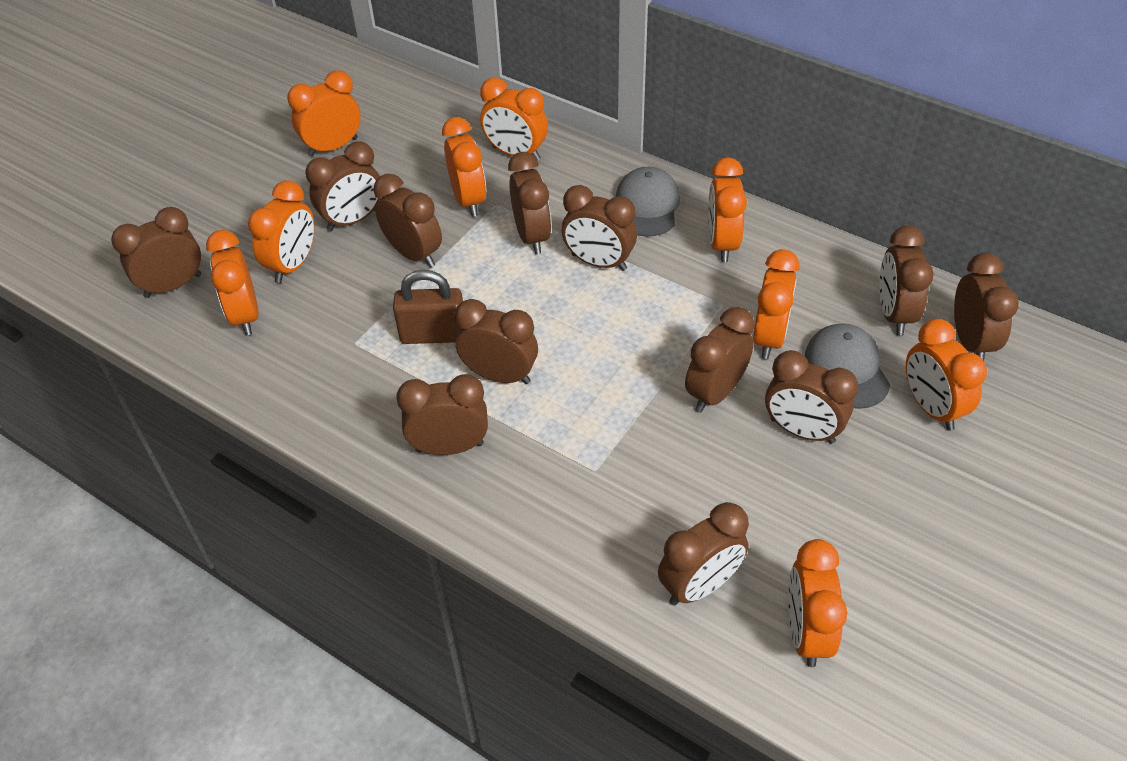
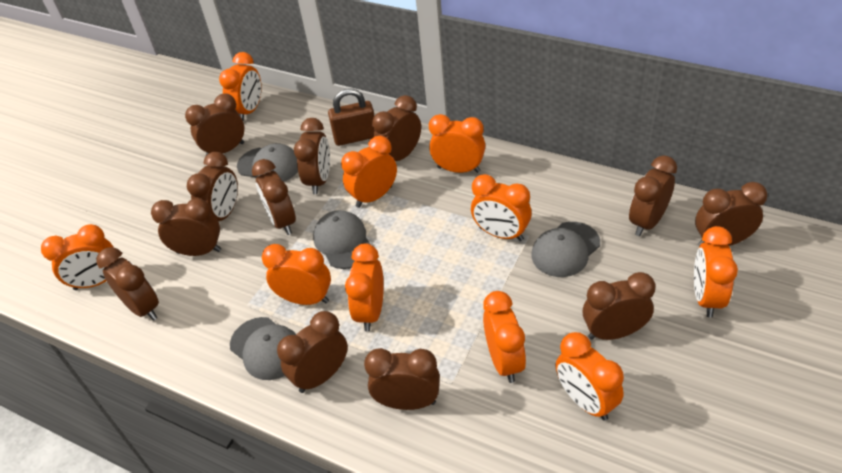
grey cap: 2 -> 4
orange clock: 9 -> 10

